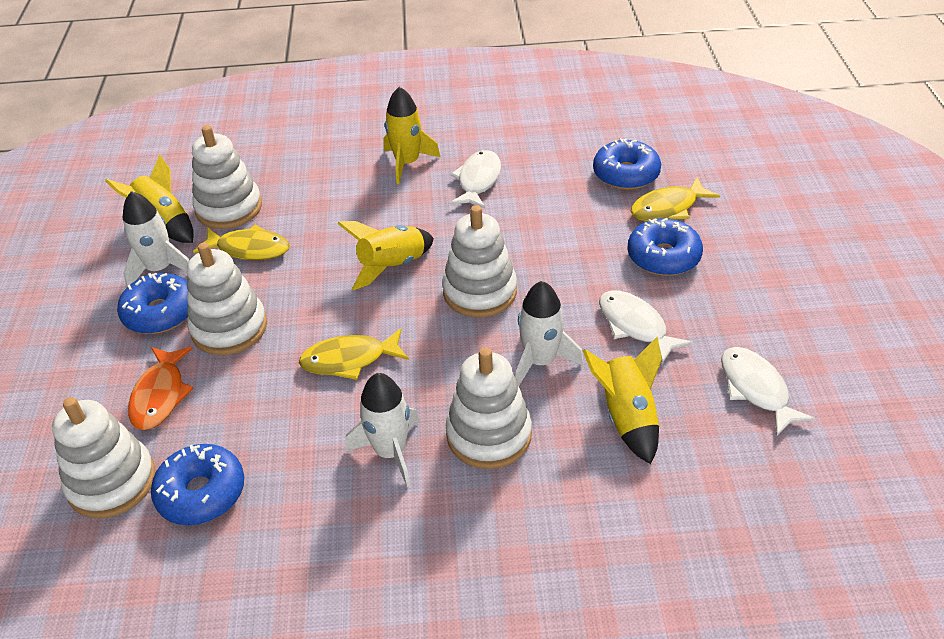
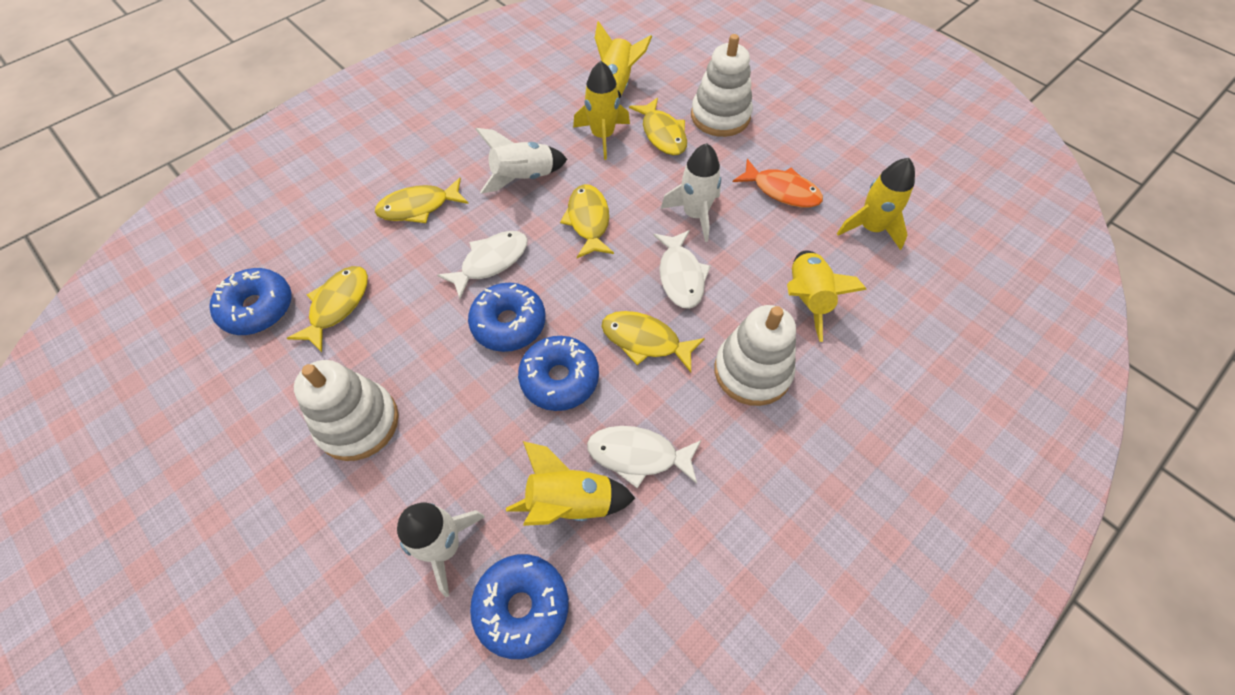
white stacking toy: 5 -> 3
yellow fish: 3 -> 5
yellow rocket: 4 -> 5

